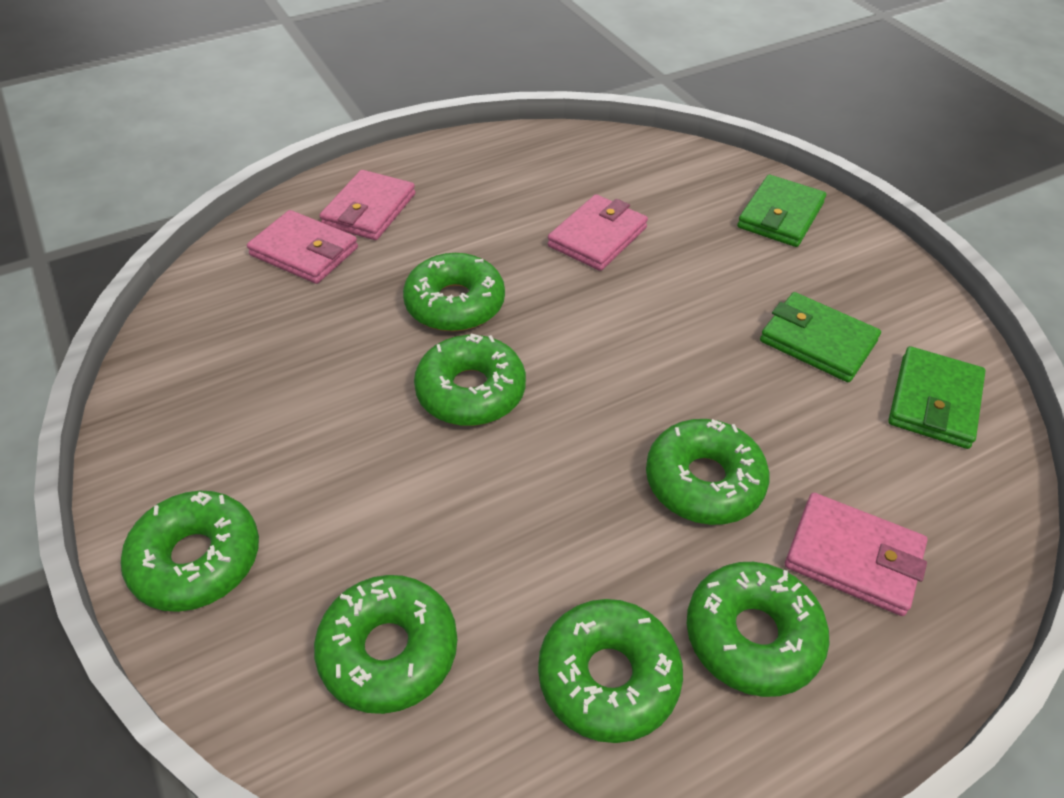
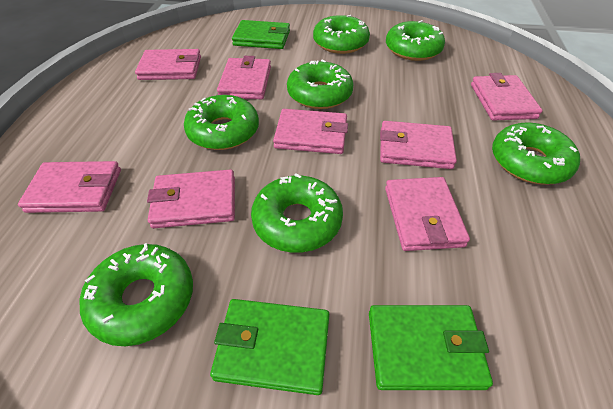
pink wallet: 4 -> 8

